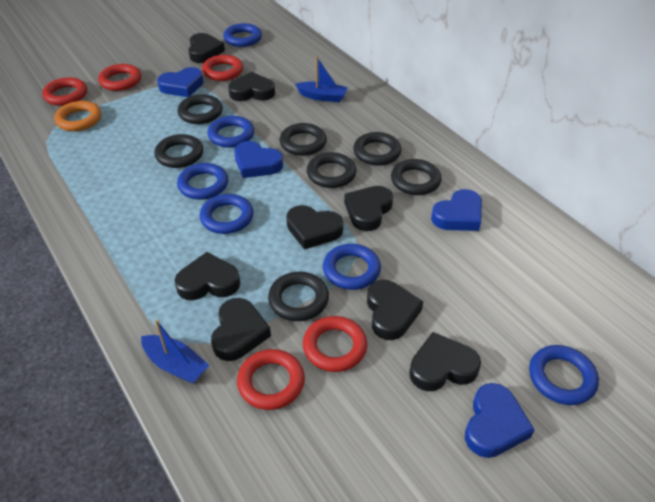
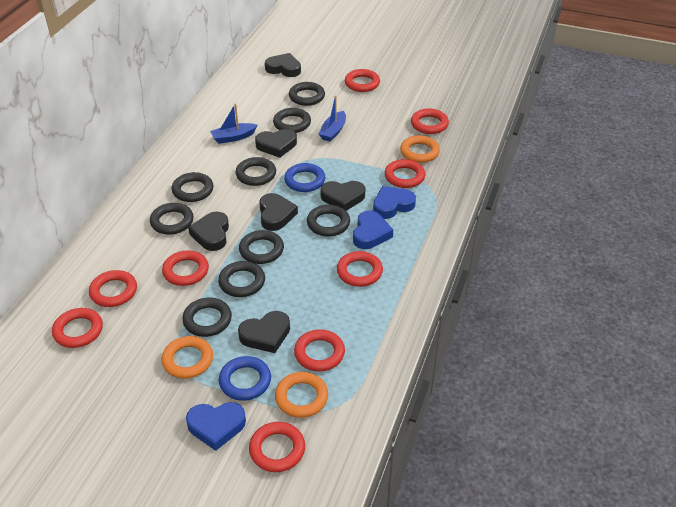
black heart: 8 -> 6
black ring: 7 -> 9
blue heart: 4 -> 3
blue ring: 6 -> 2
orange ring: 1 -> 3
red ring: 5 -> 9

